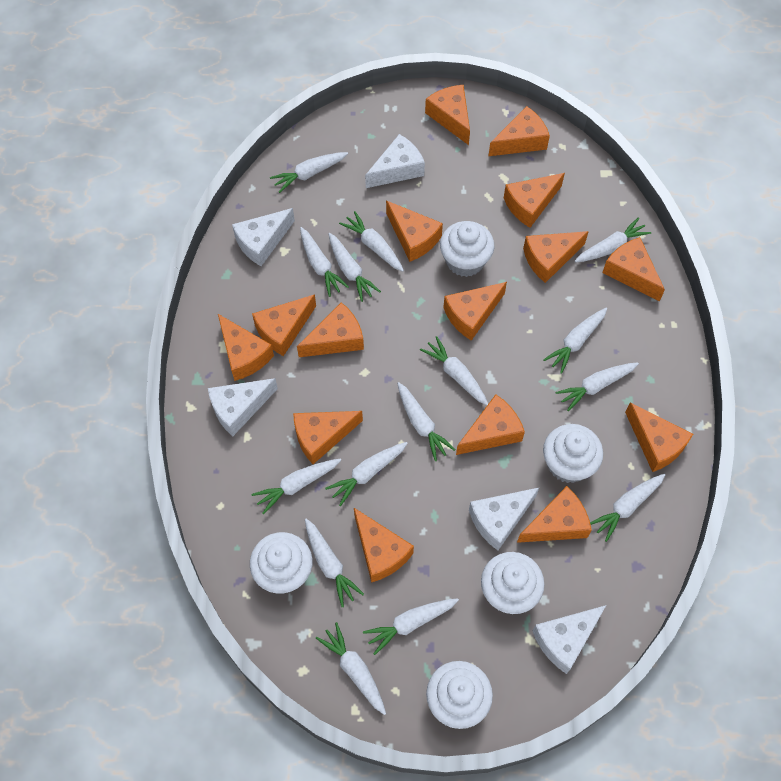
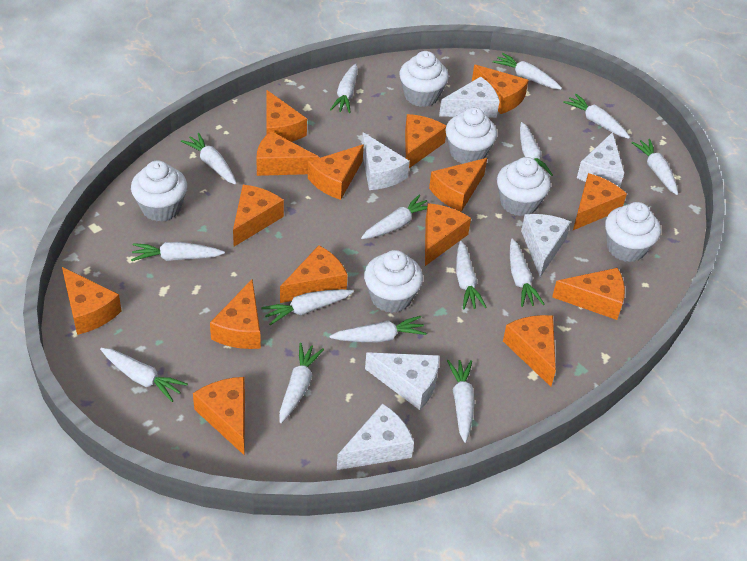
white cheese: 5 -> 6
white cupcake: 5 -> 6

